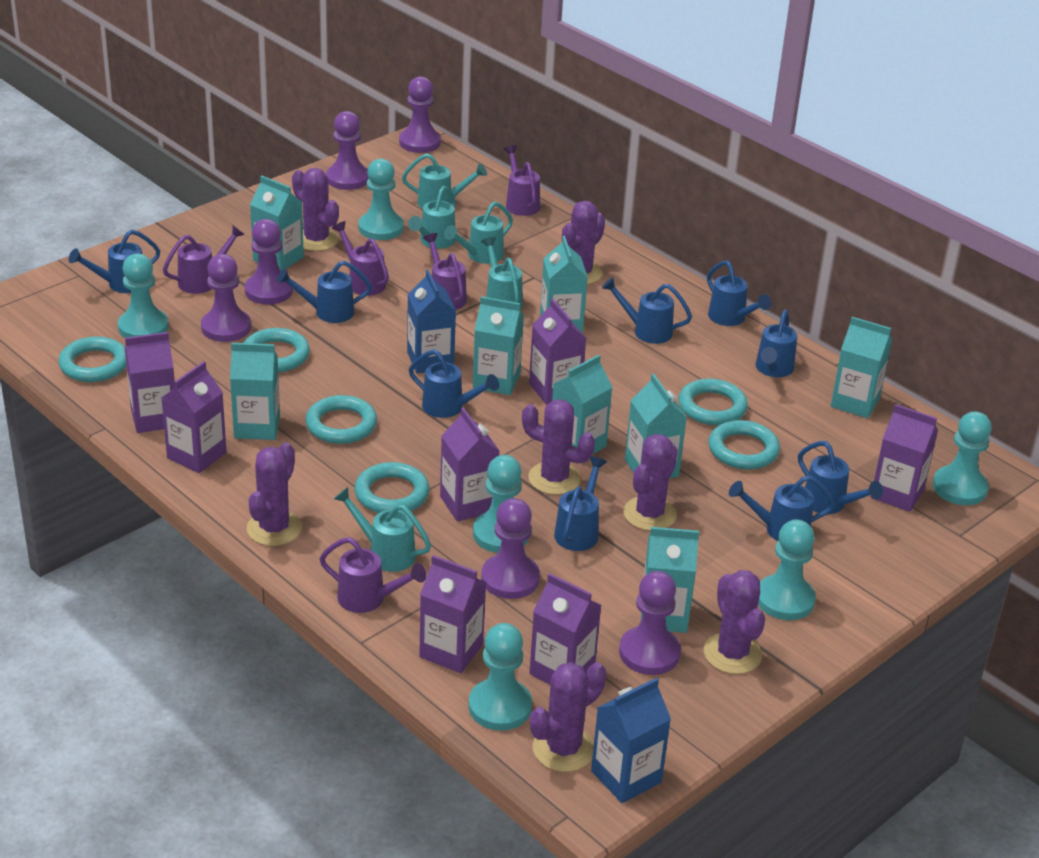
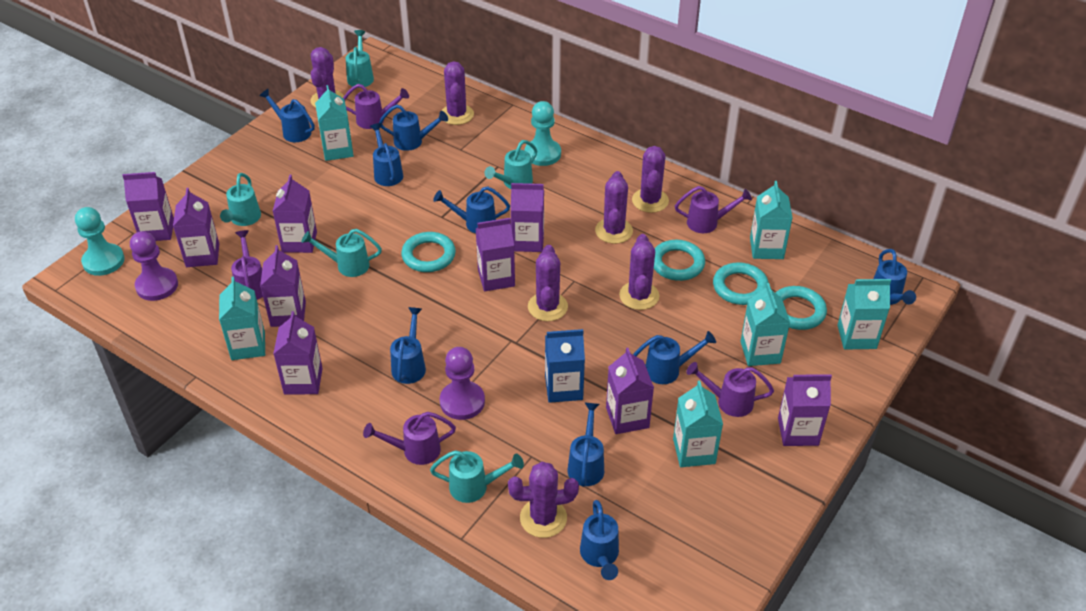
blue carton: 2 -> 1
purple carton: 7 -> 9
purple pawn: 6 -> 2
turquoise carton: 8 -> 6
turquoise pawn: 6 -> 2
turquoise ring: 6 -> 4

